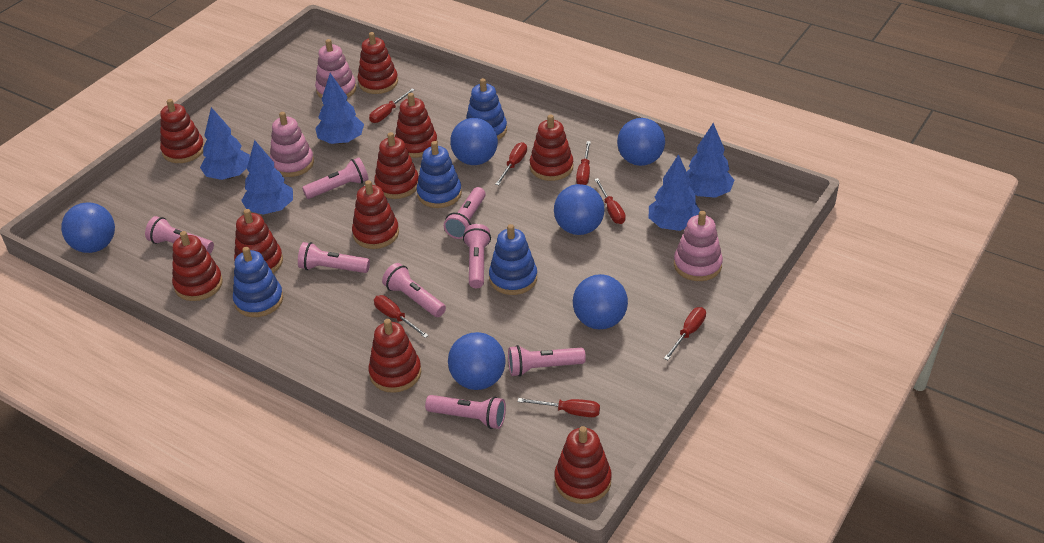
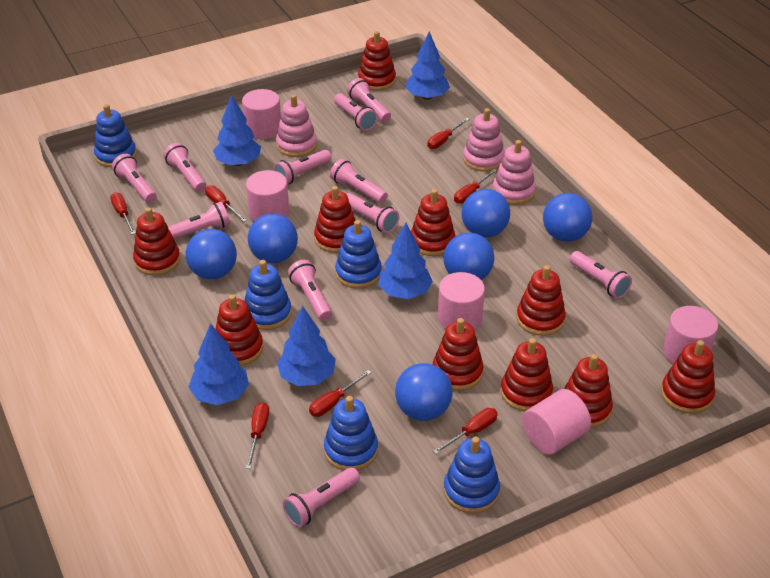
blue stacking toy: 4 -> 5
pink cylinder: 0 -> 5
pink flashlight: 8 -> 11

